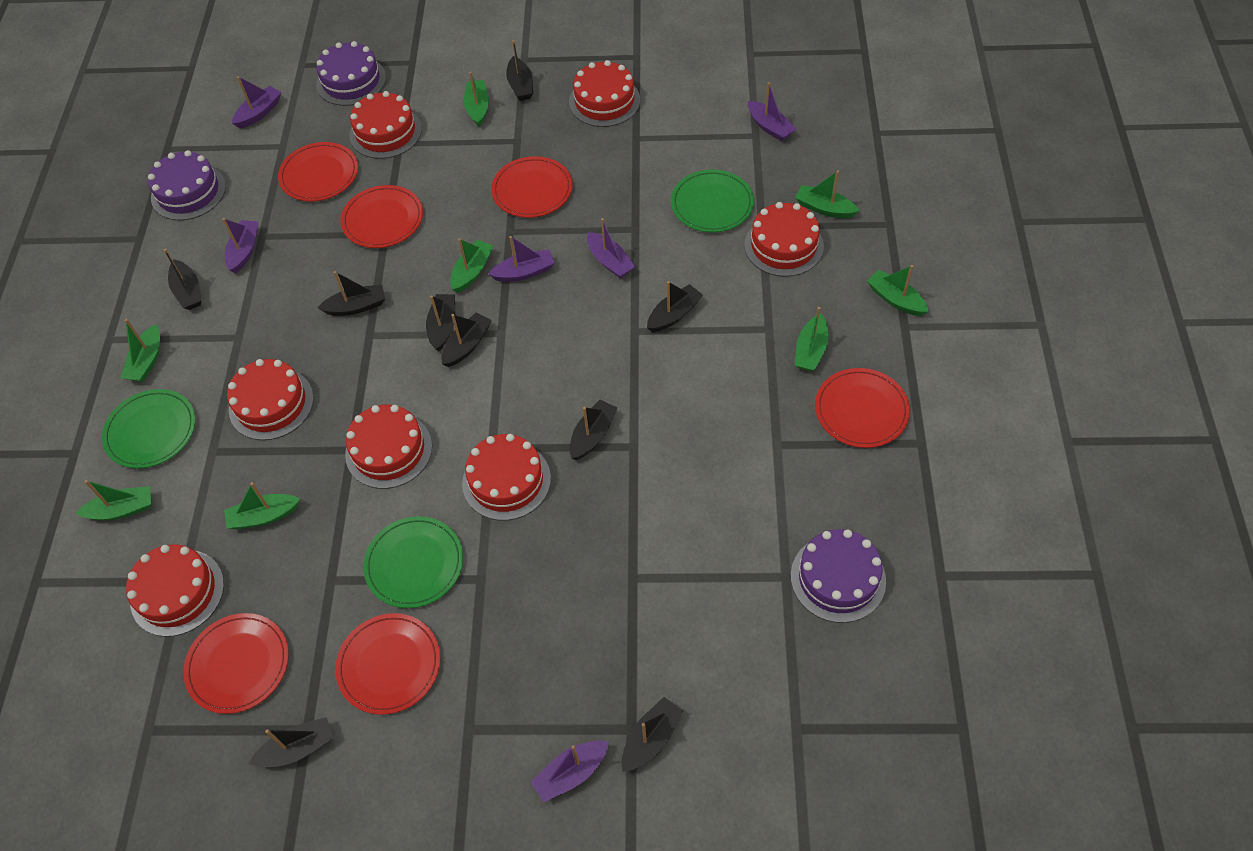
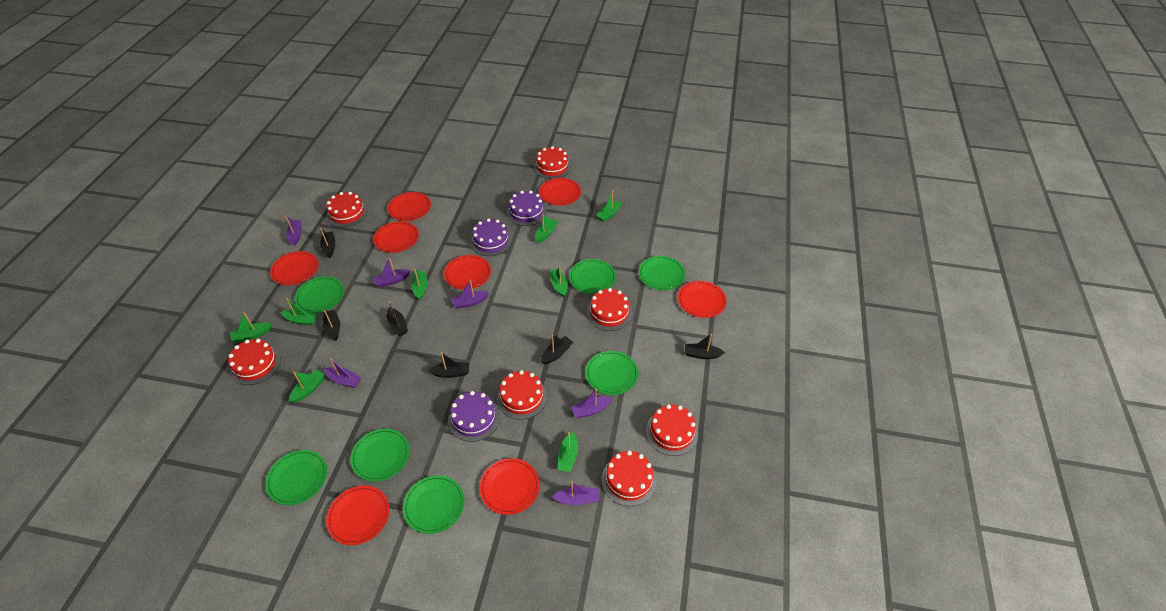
black boat: 9 -> 6
green plate: 3 -> 7
red plate: 6 -> 8

